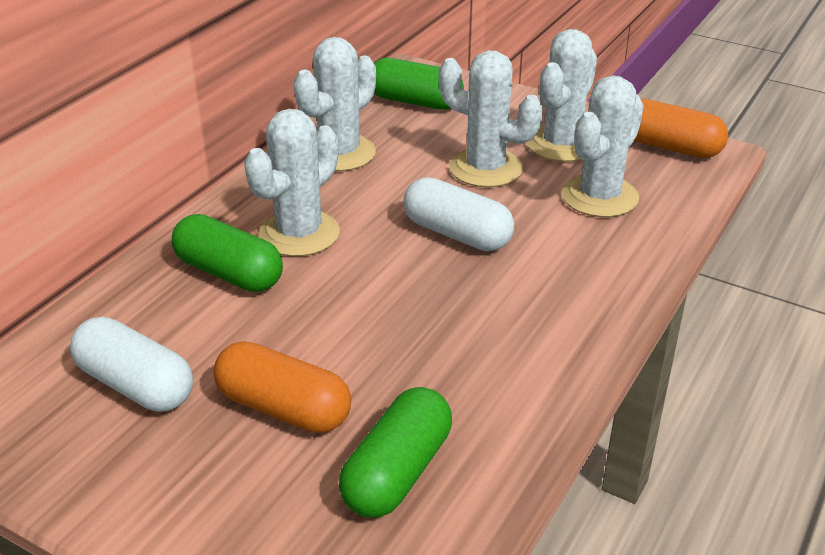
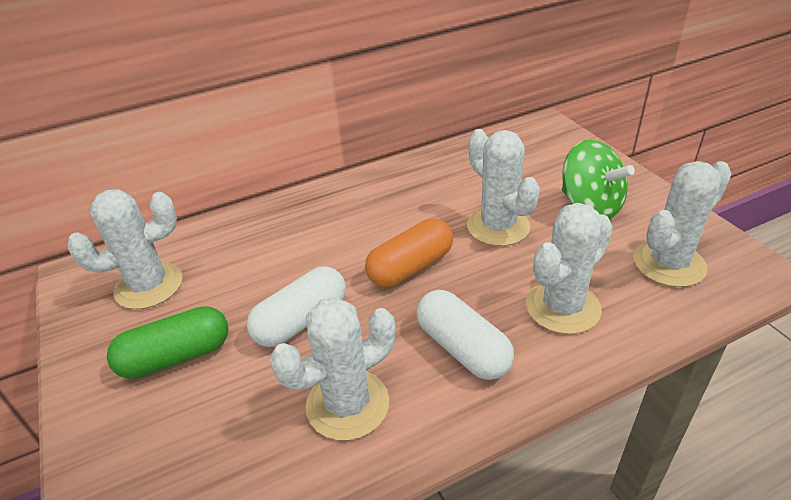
green capsule: 3 -> 1
green spinning top: 0 -> 1
orange capsule: 2 -> 1

